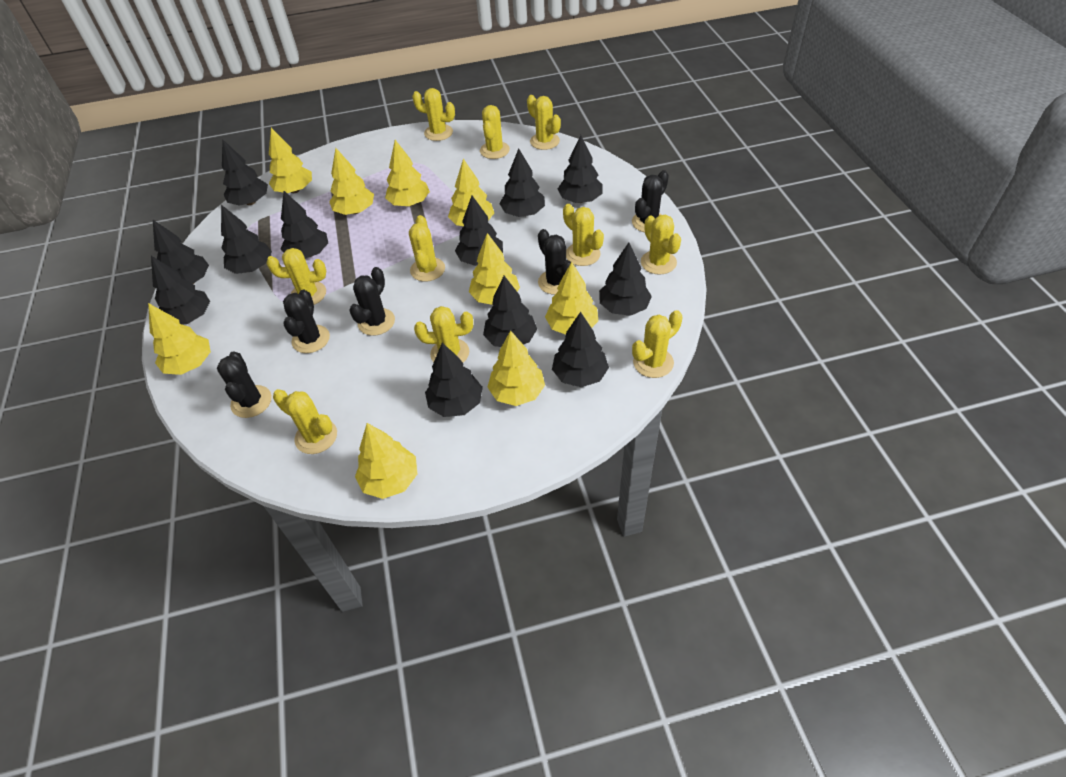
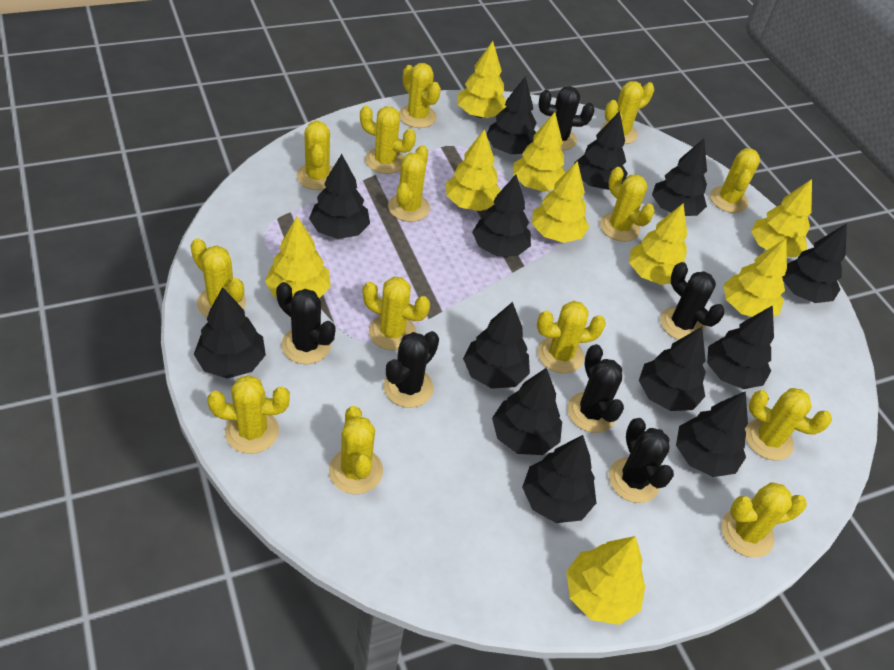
black cactus: 5 -> 6
black tree: 12 -> 13
yellow cactus: 10 -> 14

